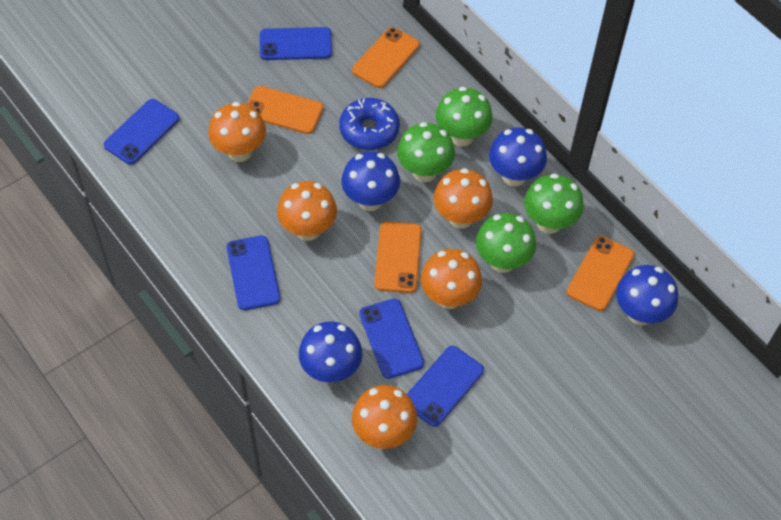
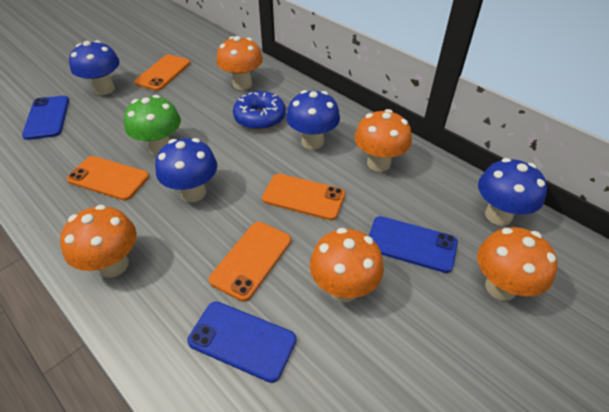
blue phone: 5 -> 3
green mushroom: 4 -> 1

